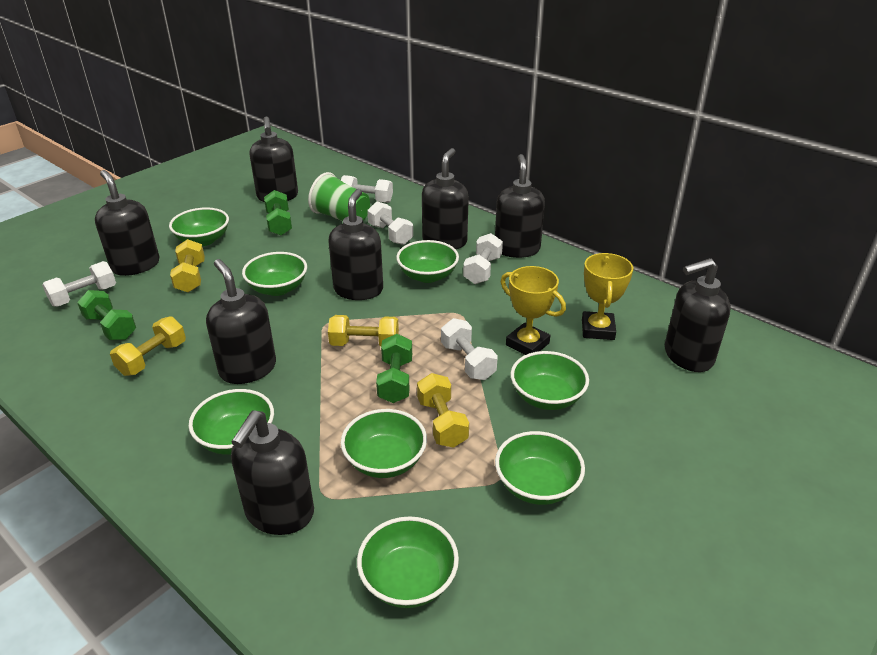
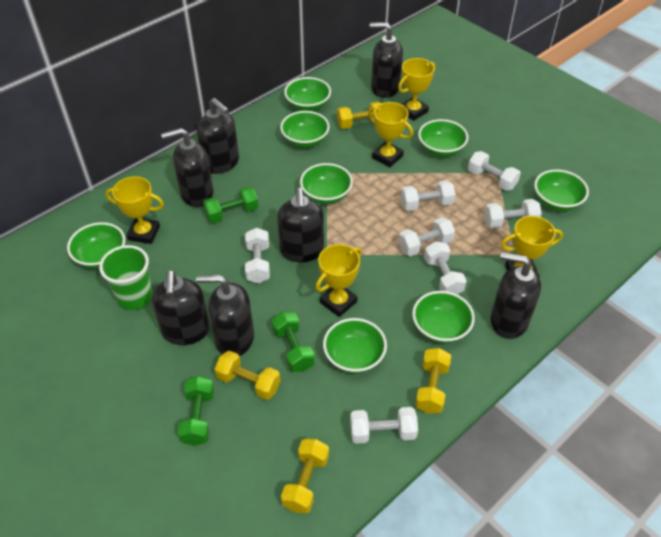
black soap dispenser: 8 -> 7
white dumbbell: 5 -> 7
yellow trophy: 2 -> 5

